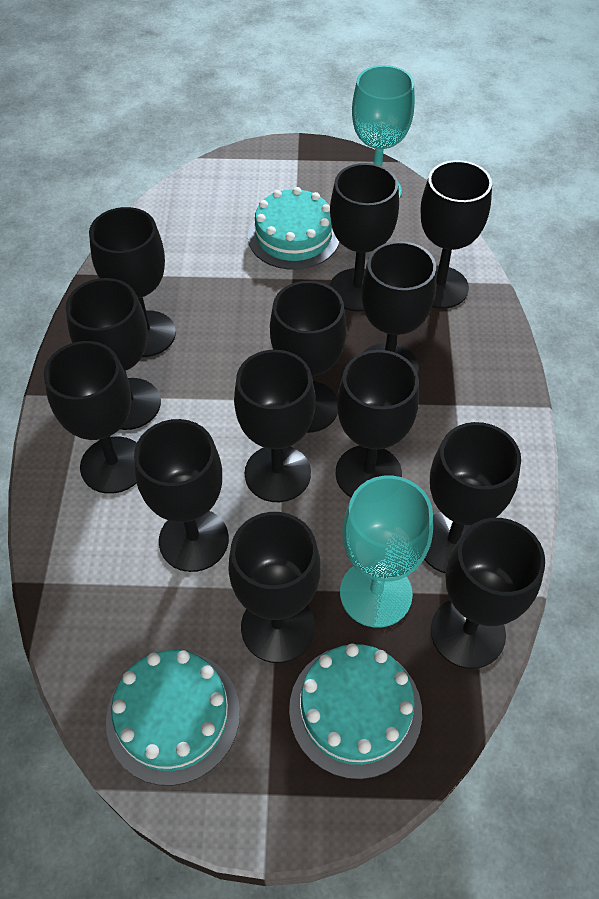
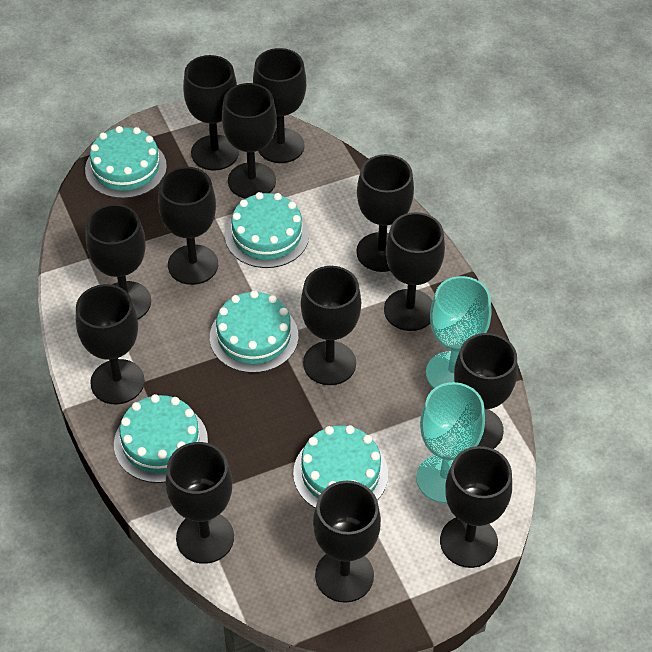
turquoise cake: 3 -> 5

